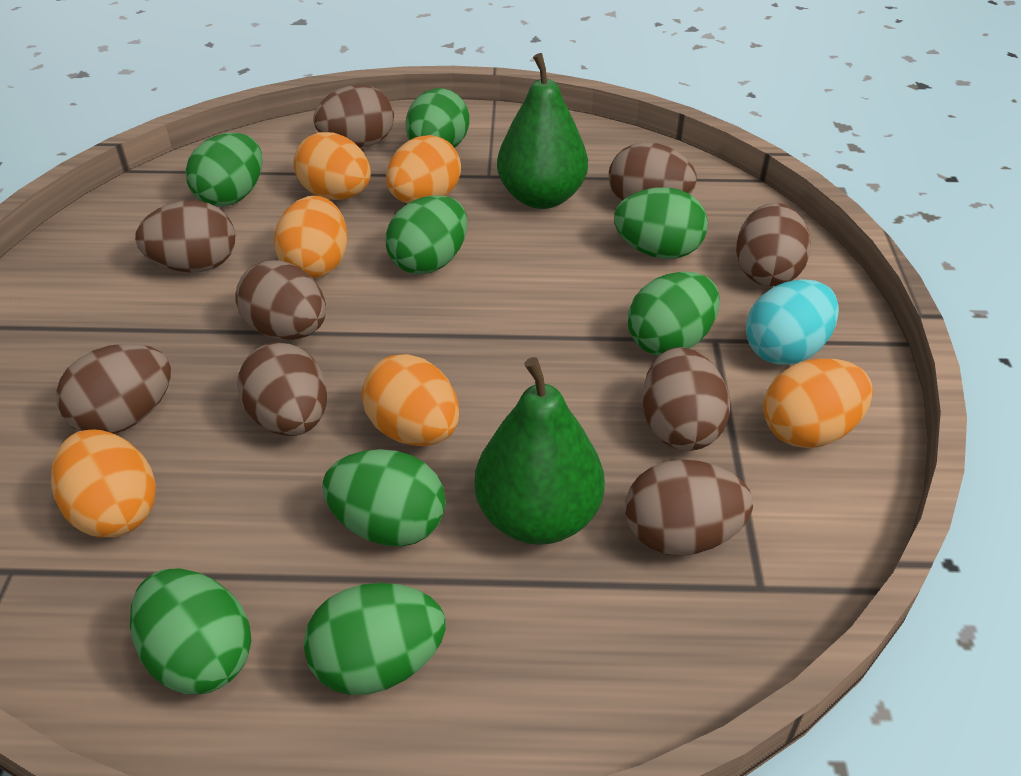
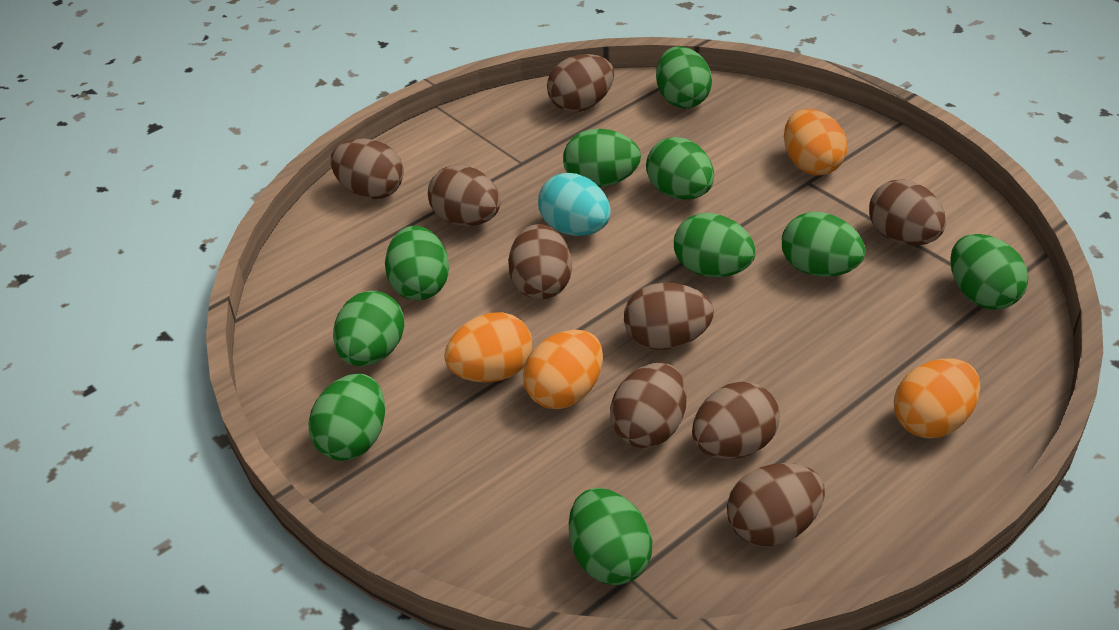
green egg: 8 -> 10
green pear: 2 -> 0
orange egg: 6 -> 4

